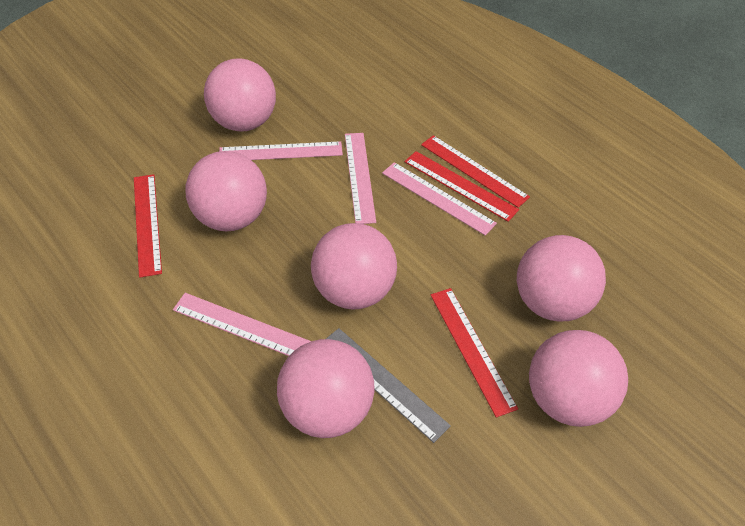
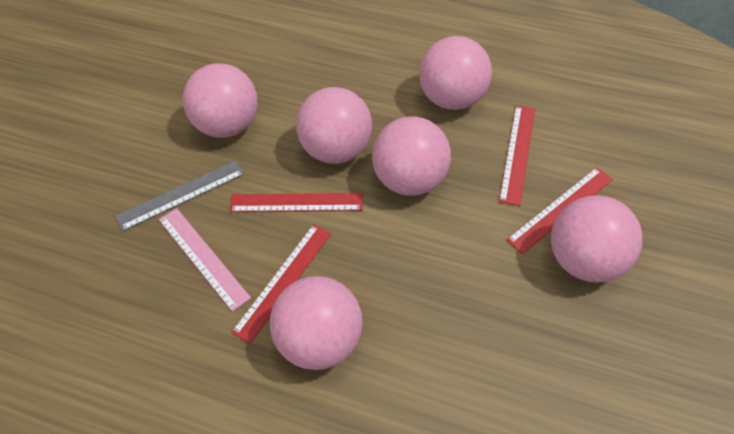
pink ruler: 4 -> 1

